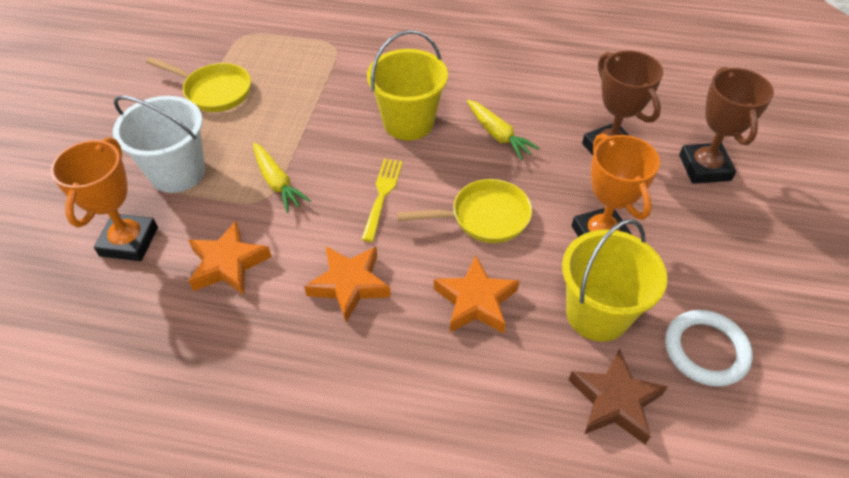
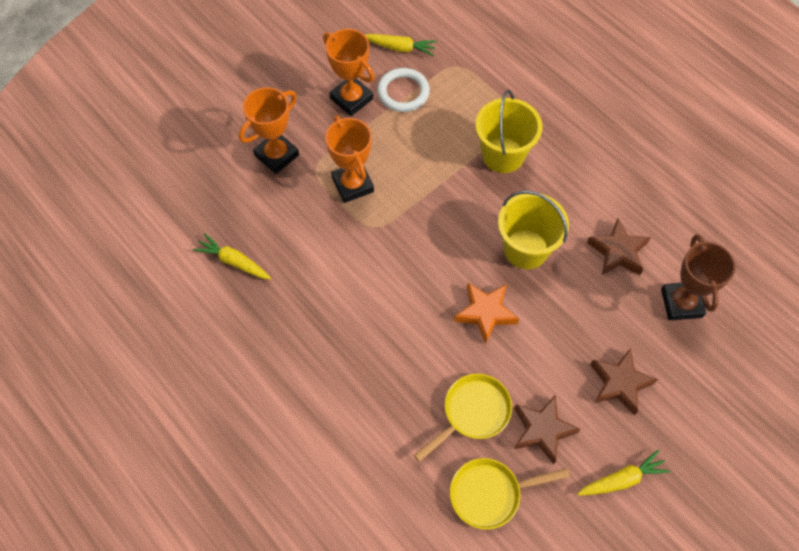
brown star: 1 -> 3
brown trophy: 2 -> 1
orange star: 3 -> 1
orange trophy: 2 -> 3
white bucket: 1 -> 0
yellow carrot: 2 -> 3
yellow fork: 1 -> 0

